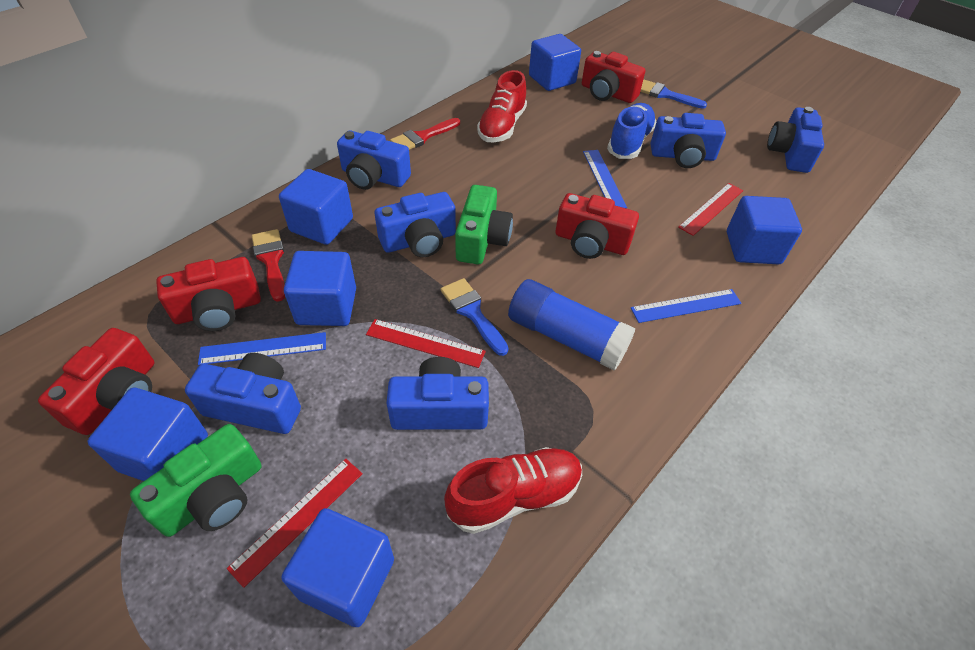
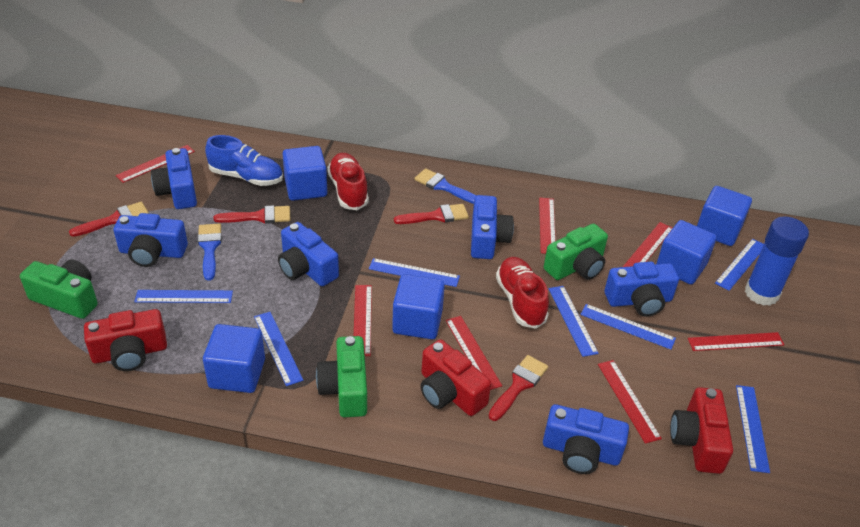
blue cube: 6 -> 5
blue ruler: 3 -> 7
green camera: 2 -> 3
red brush: 2 -> 4
red camera: 4 -> 3
red ruler: 3 -> 7

